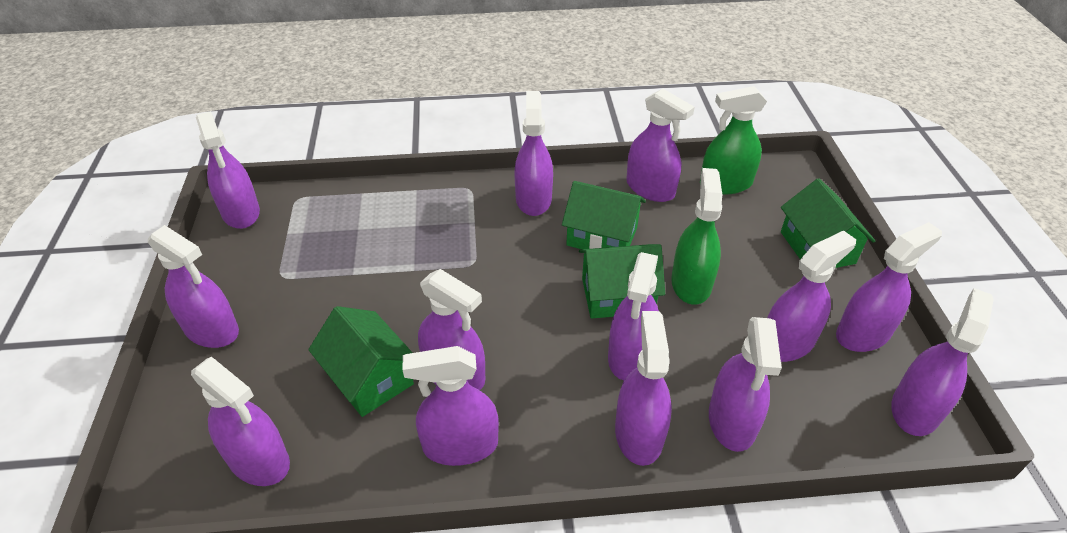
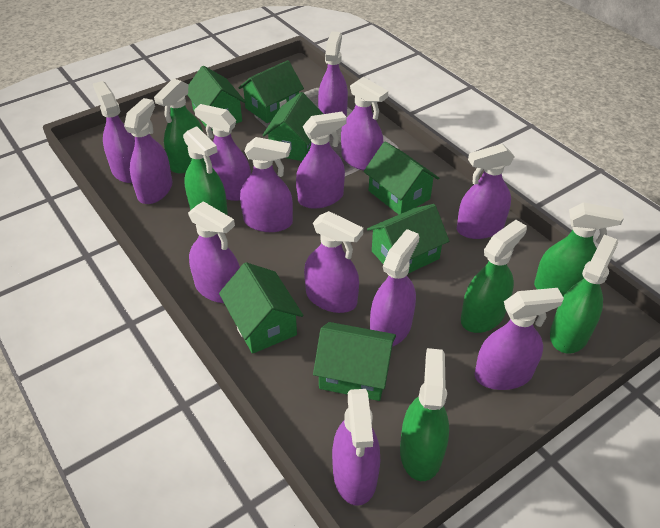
green house: 4 -> 7
green spray bottle: 2 -> 6

